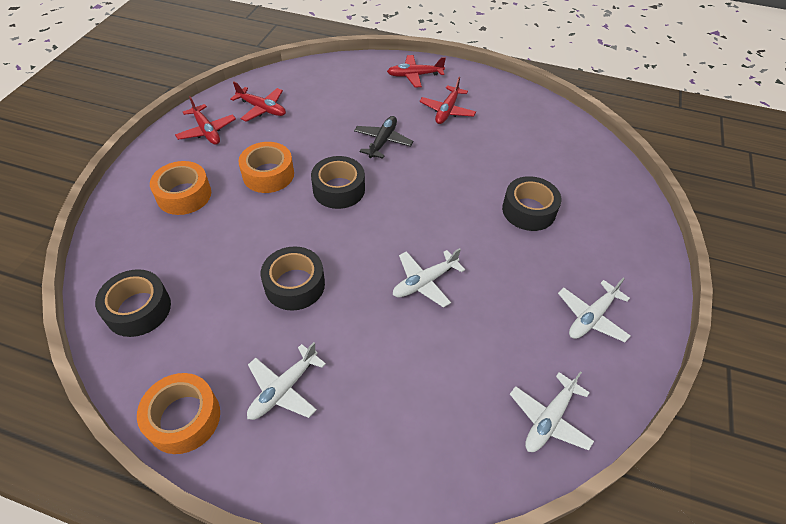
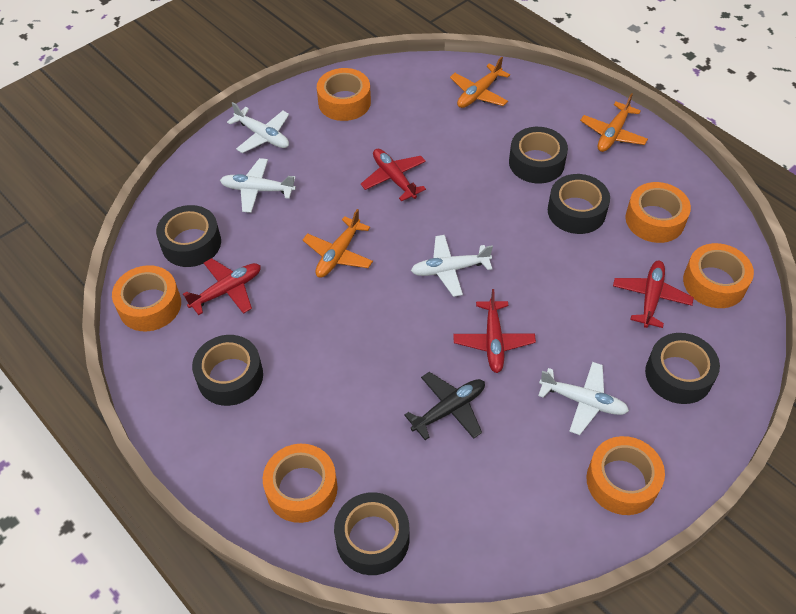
black tape: 4 -> 6
orange plane: 0 -> 3
orange tape: 3 -> 6

